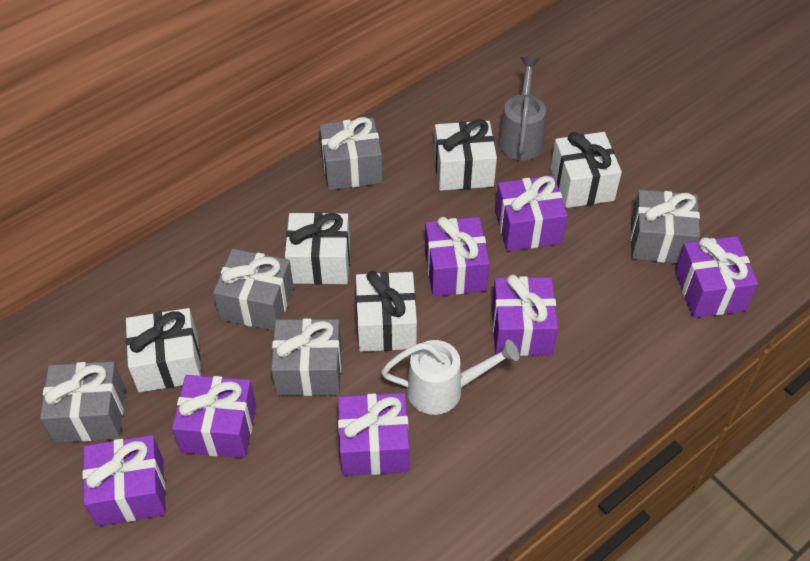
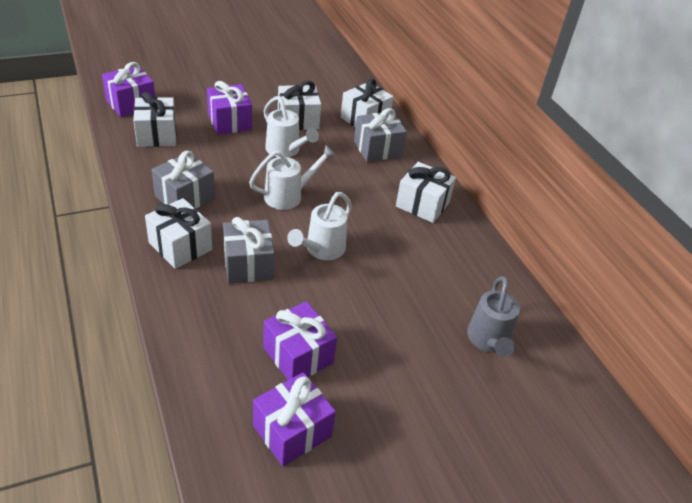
grey gift: 5 -> 3
purple gift: 7 -> 4
white watering can: 1 -> 3

